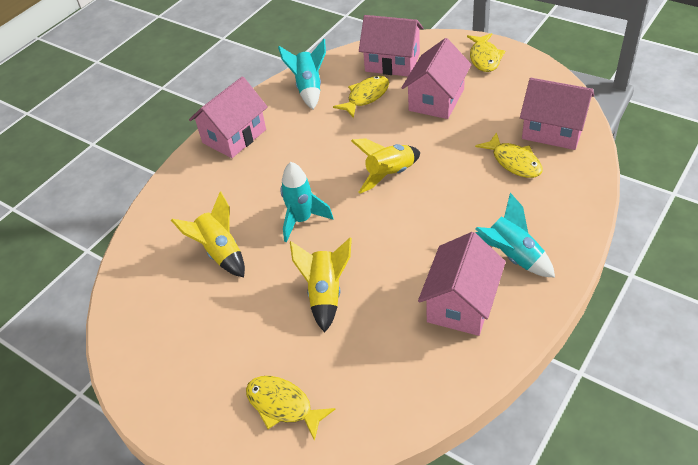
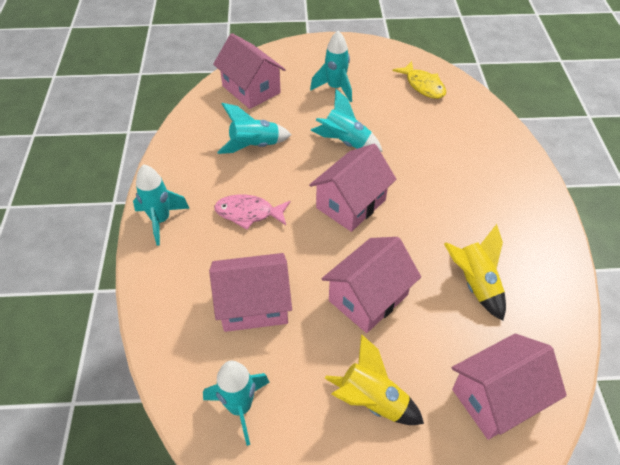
pink fish: 0 -> 1
turquoise rocket: 3 -> 5
yellow fish: 4 -> 1
yellow rocket: 3 -> 2

